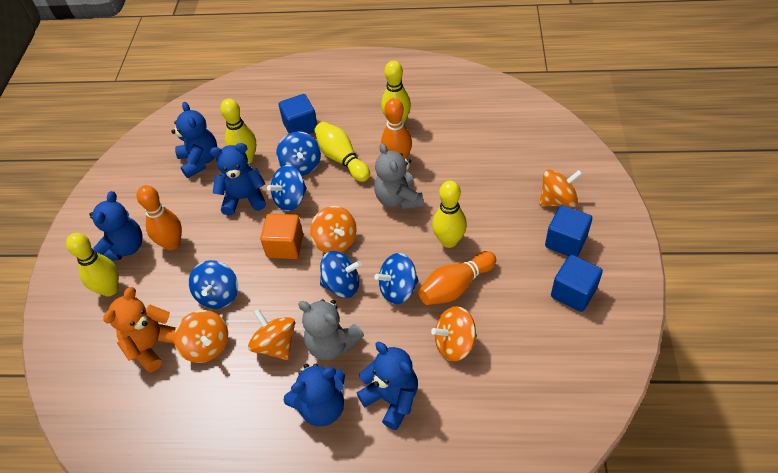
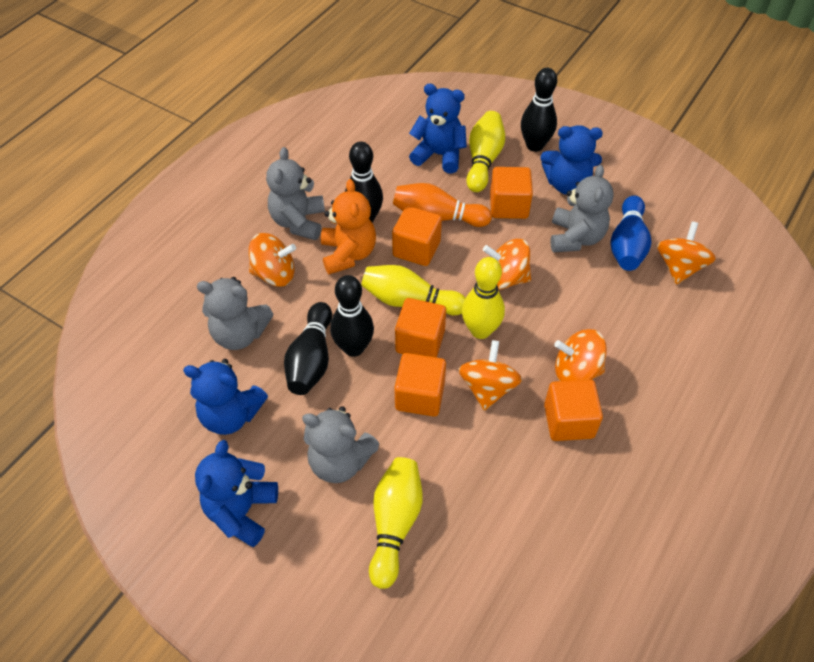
black bowling pin: 0 -> 4
blue bowling pin: 0 -> 1
blue cube: 3 -> 0
blue spinning top: 5 -> 0
blue teddy bear: 5 -> 4
grey teddy bear: 2 -> 4
orange bowling pin: 3 -> 1
orange cube: 1 -> 5
yellow bowling pin: 5 -> 4

